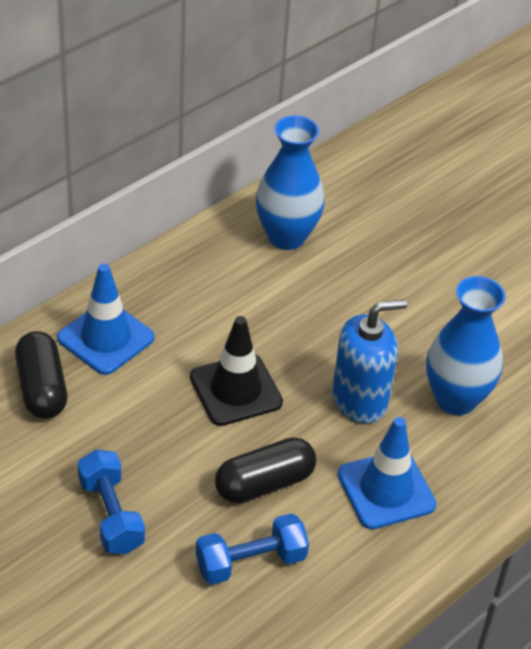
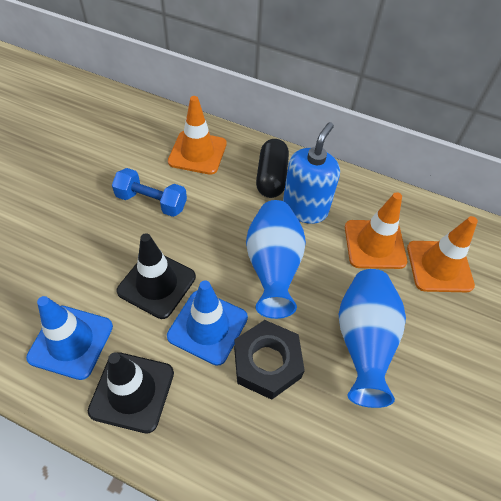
black capsule: 2 -> 1
black nut: 0 -> 1
black traffic cone: 1 -> 2
blue dumbbell: 2 -> 1
orange traffic cone: 0 -> 3

